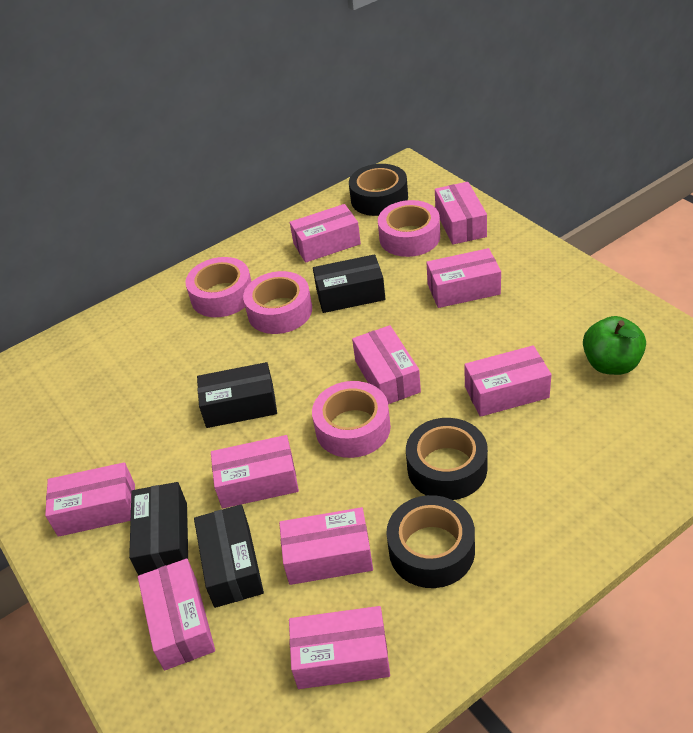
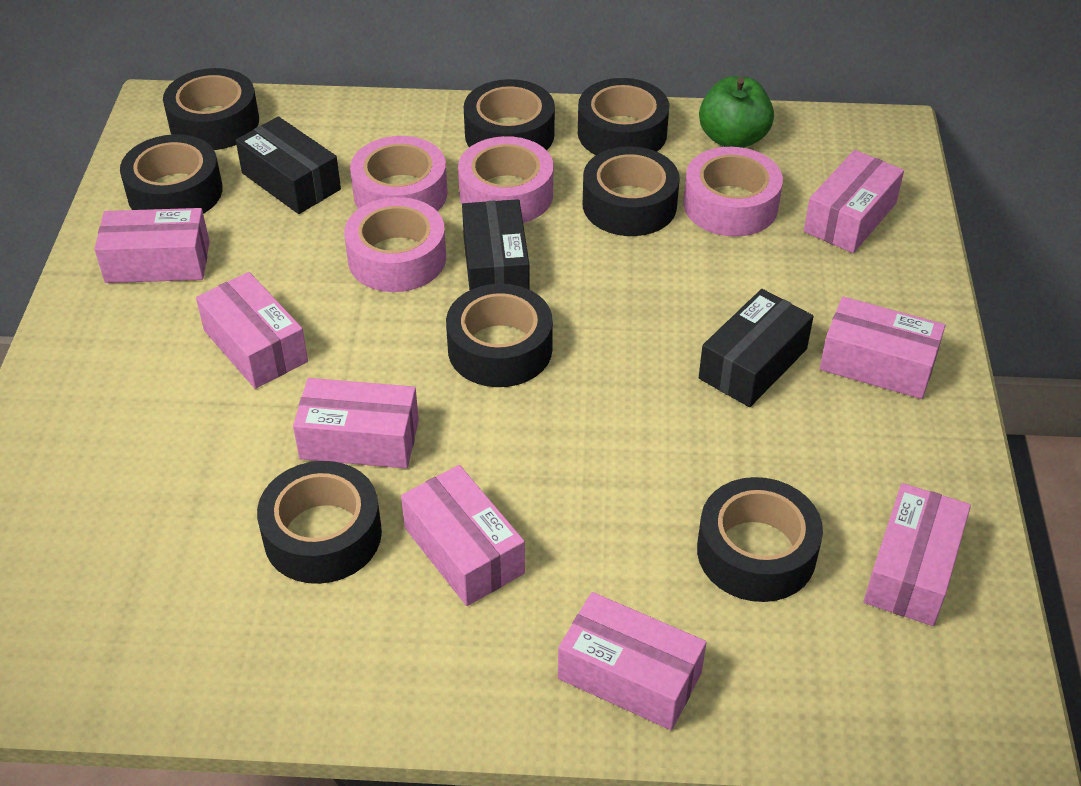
black box: 4 -> 3
black tape: 3 -> 8
pink box: 10 -> 8

